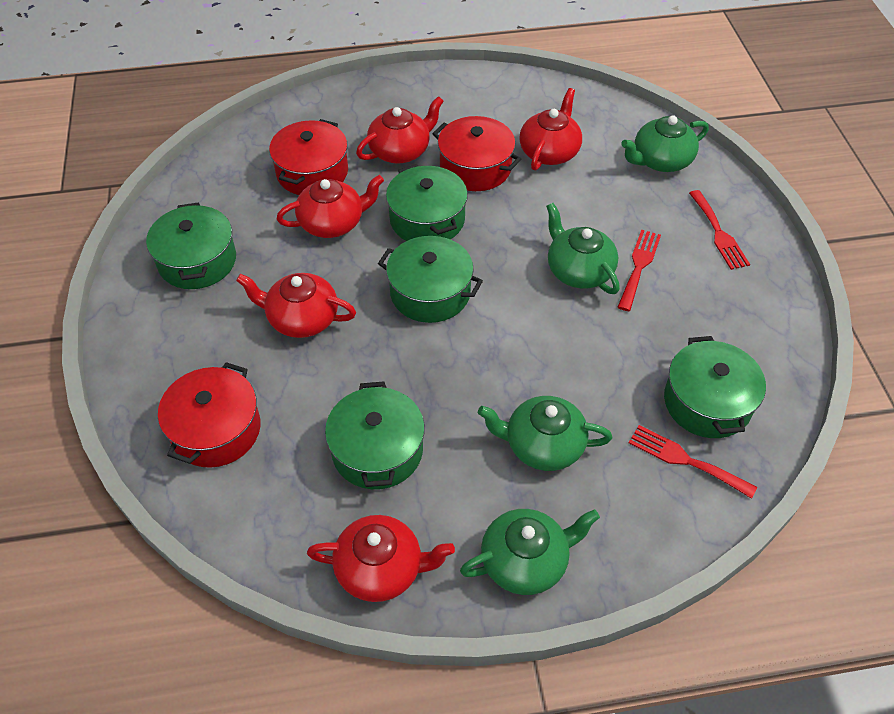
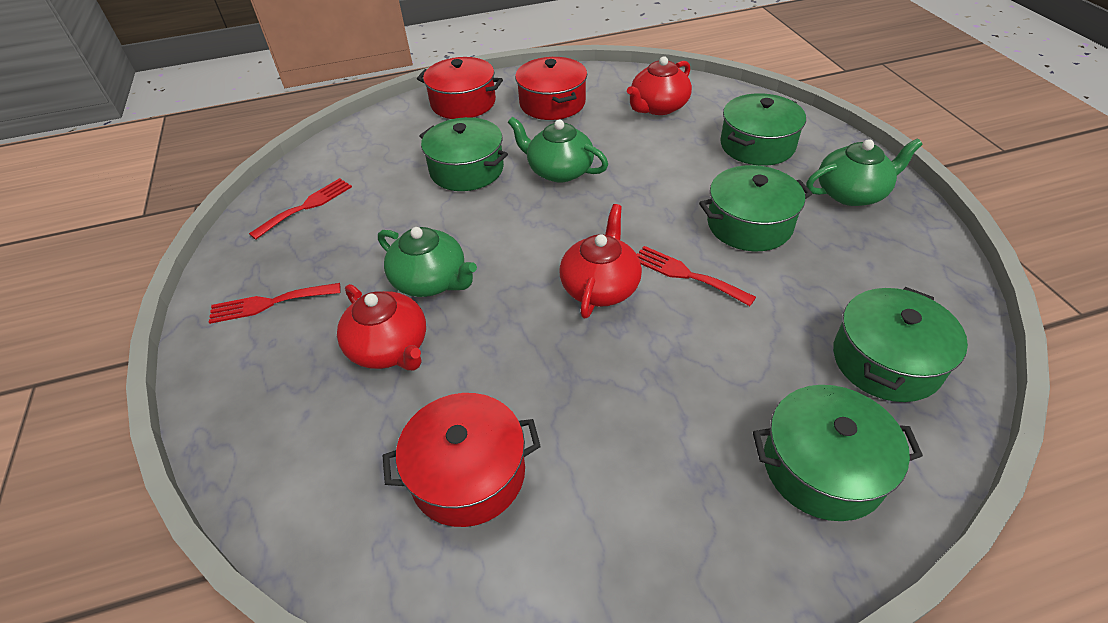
green teapot: 4 -> 3
red teapot: 5 -> 3

